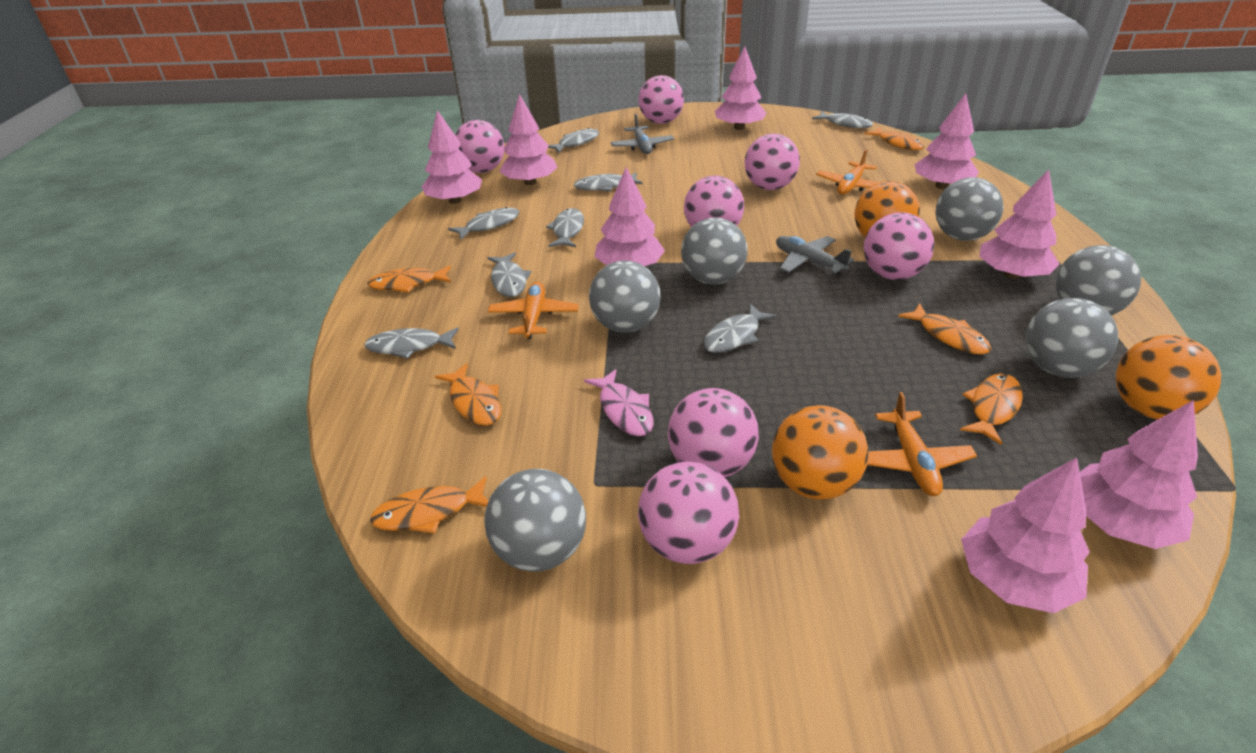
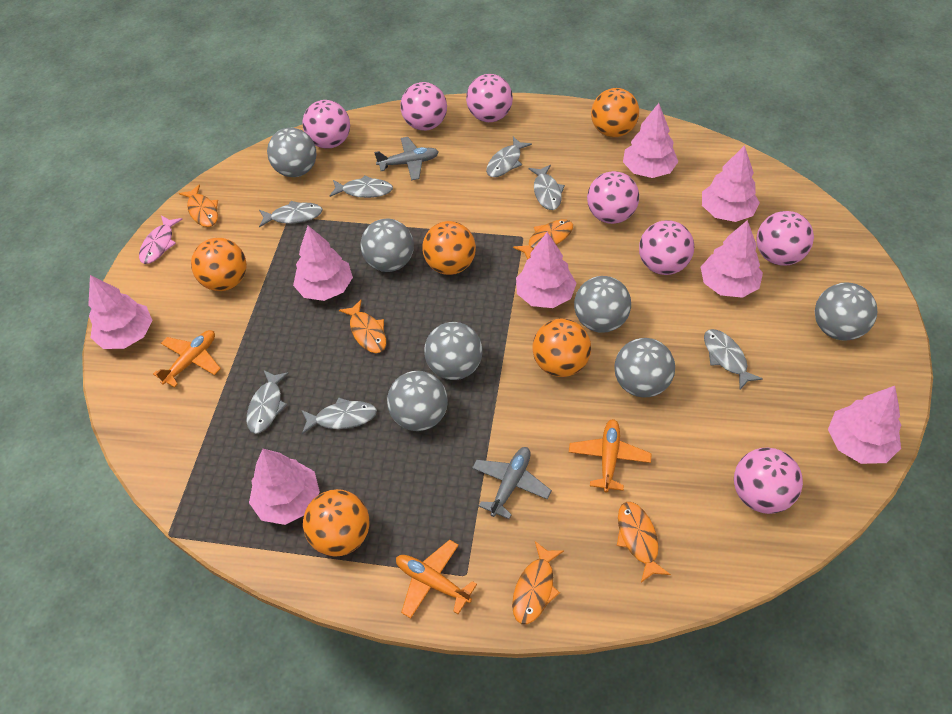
grey ball: 6 -> 7
grey fish: 8 -> 7
orange ball: 3 -> 5
orange fish: 6 -> 5

